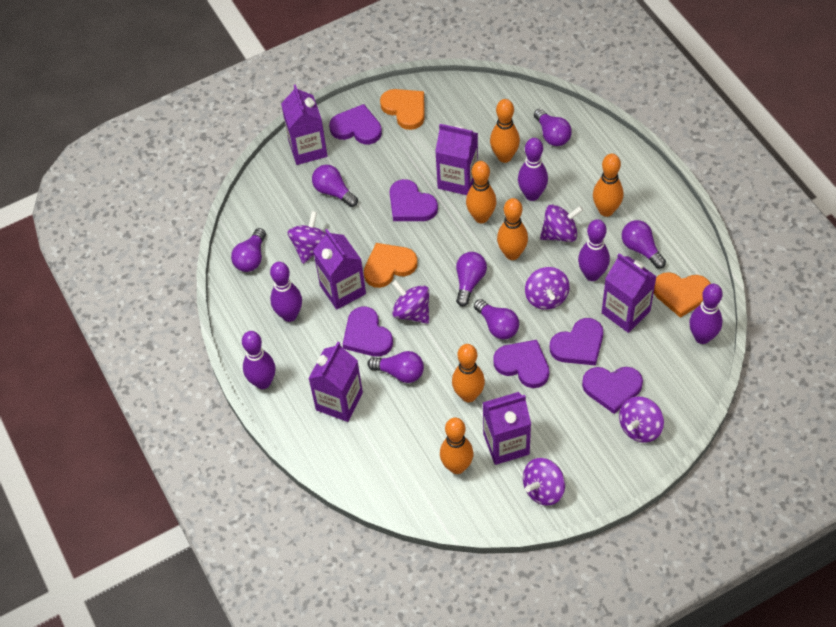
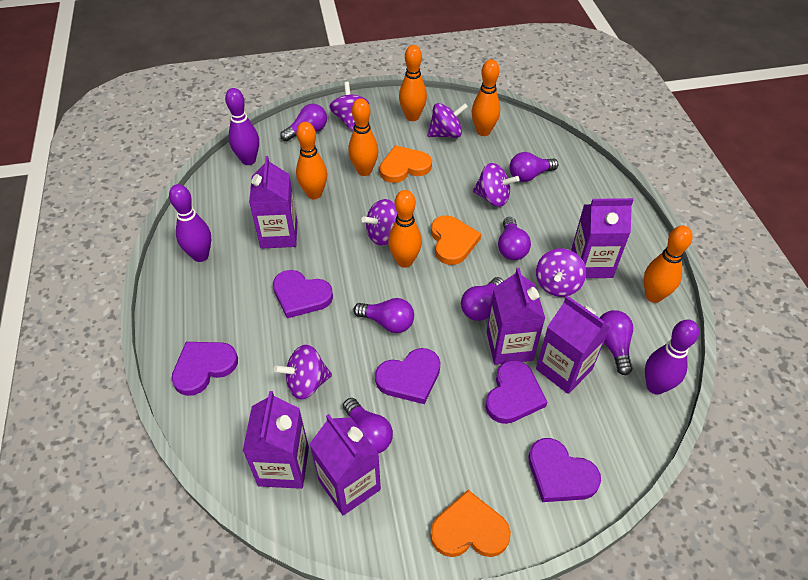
purple bowling pin: 5 -> 3
purple heart: 6 -> 5

